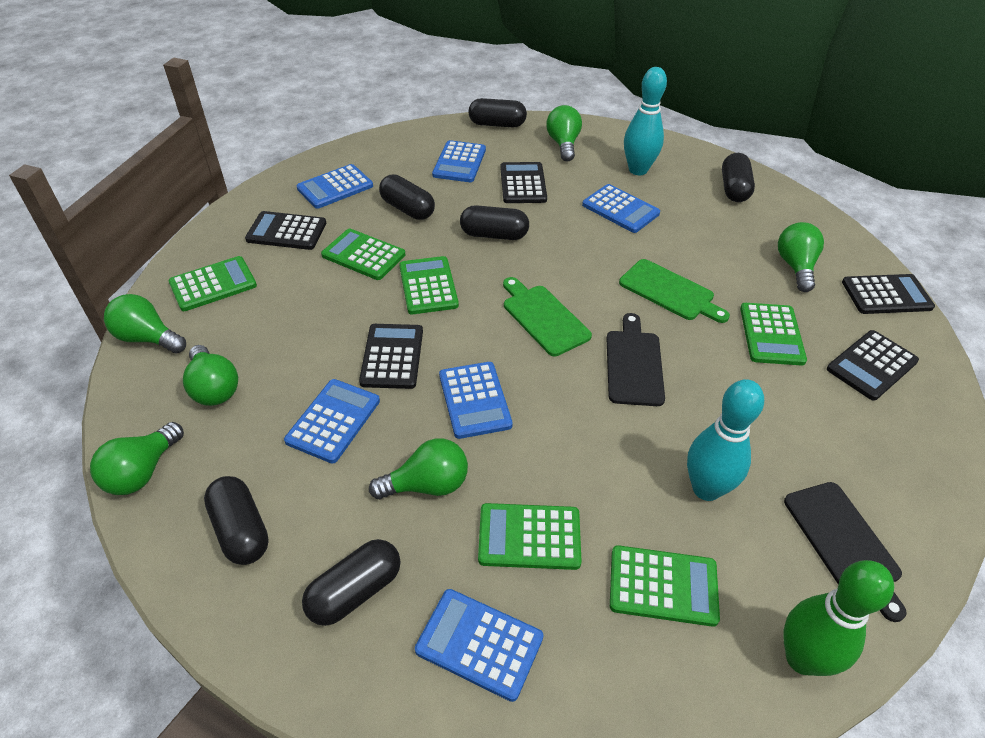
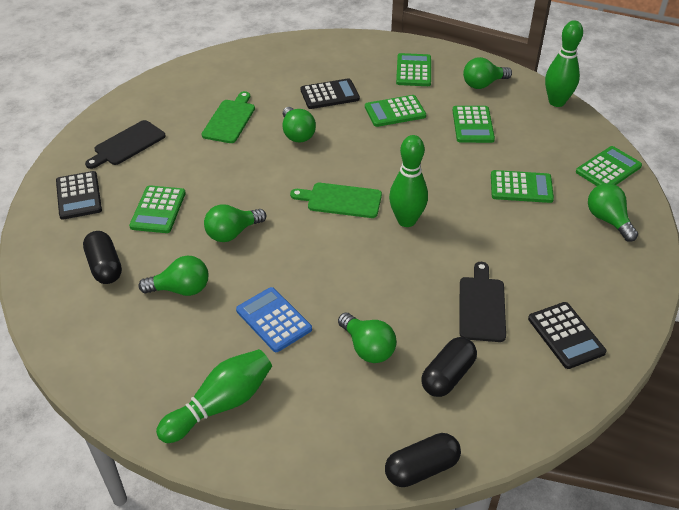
black calculator: 5 -> 3
black capsule: 6 -> 3
blue calculator: 6 -> 1
green bowling pin: 1 -> 3
turquoise bowling pin: 2 -> 0

